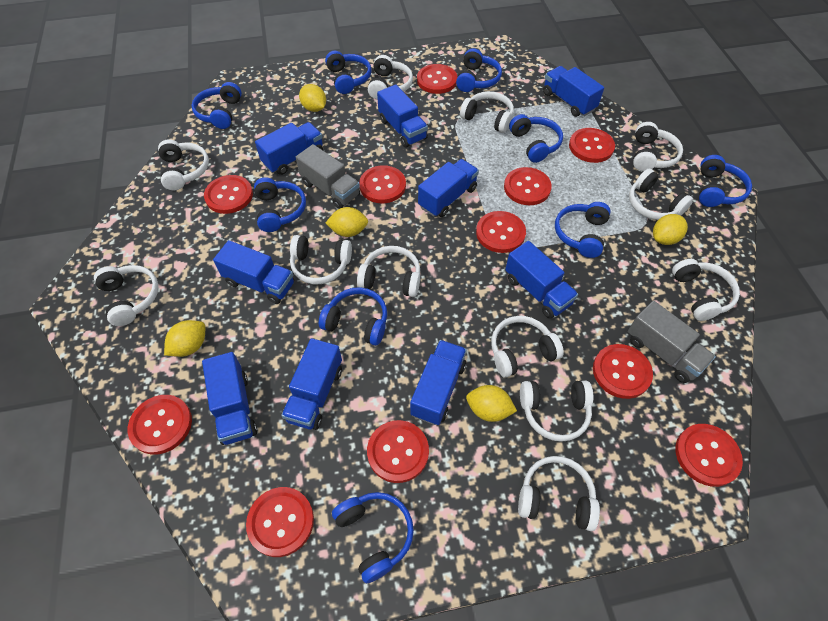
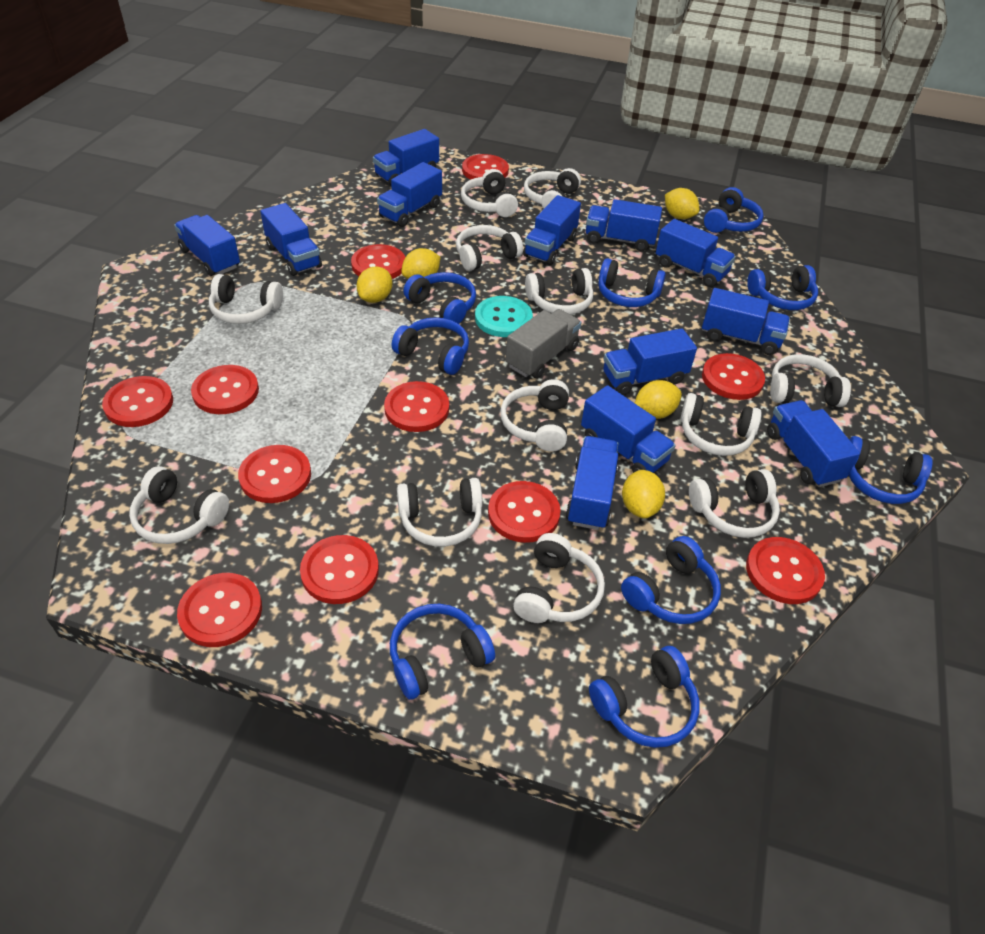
blue truck: 9 -> 12
grey truck: 2 -> 1
turquoise button: 0 -> 1

